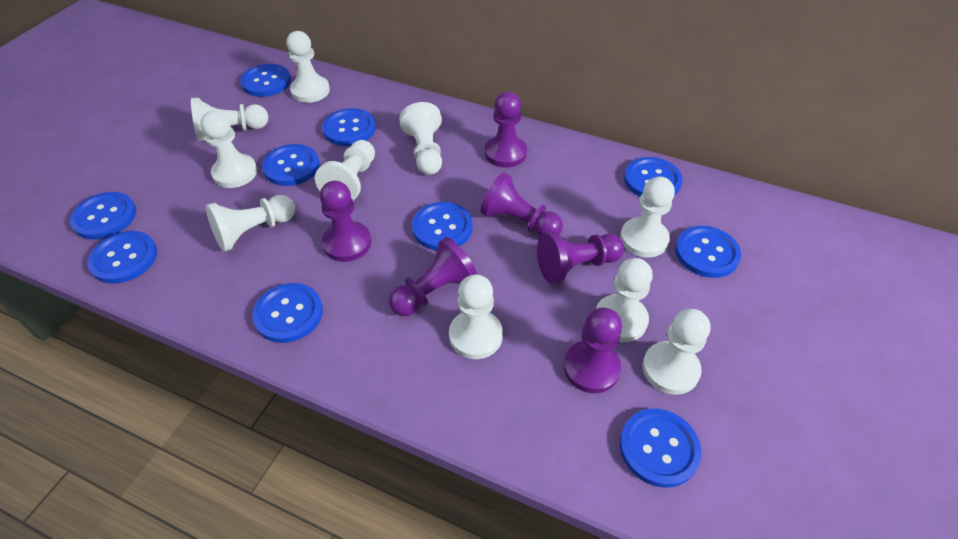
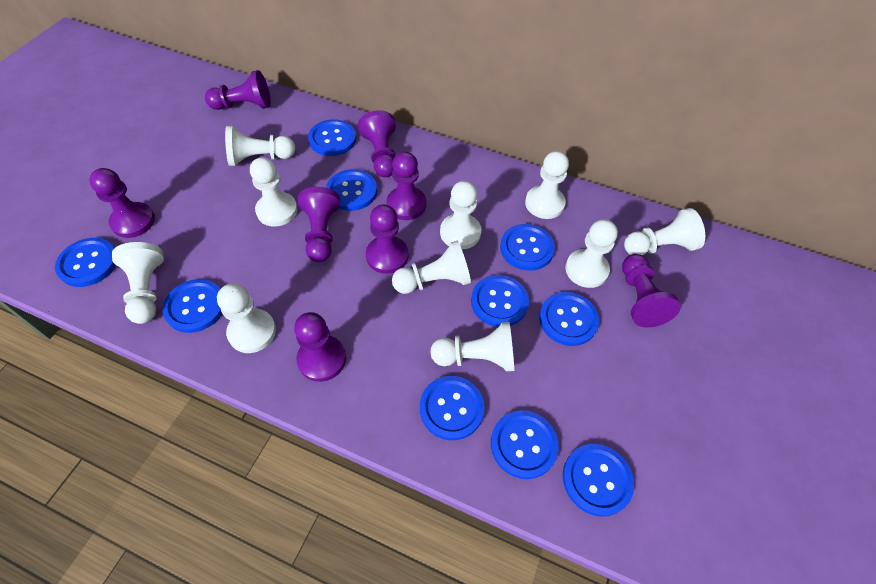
purple pawn: 6 -> 8

